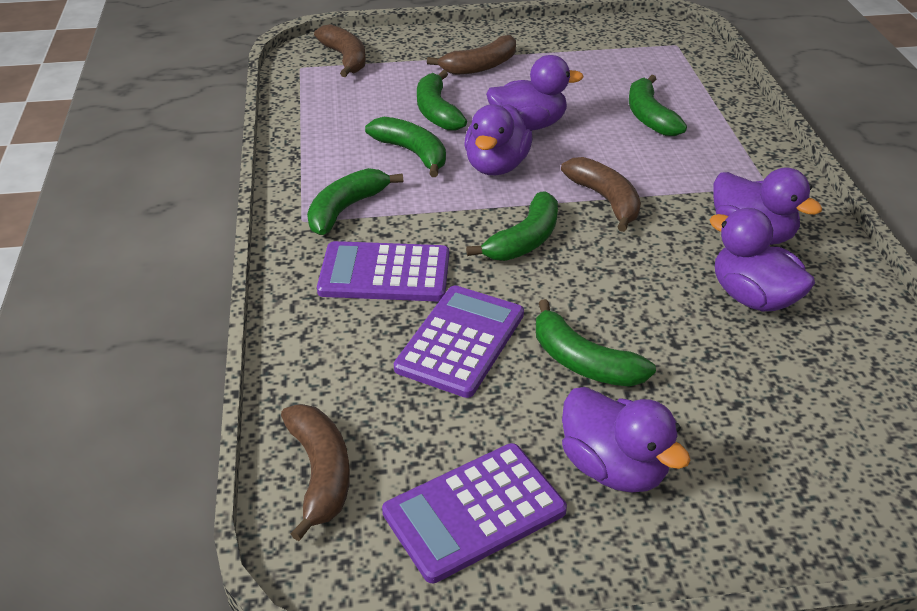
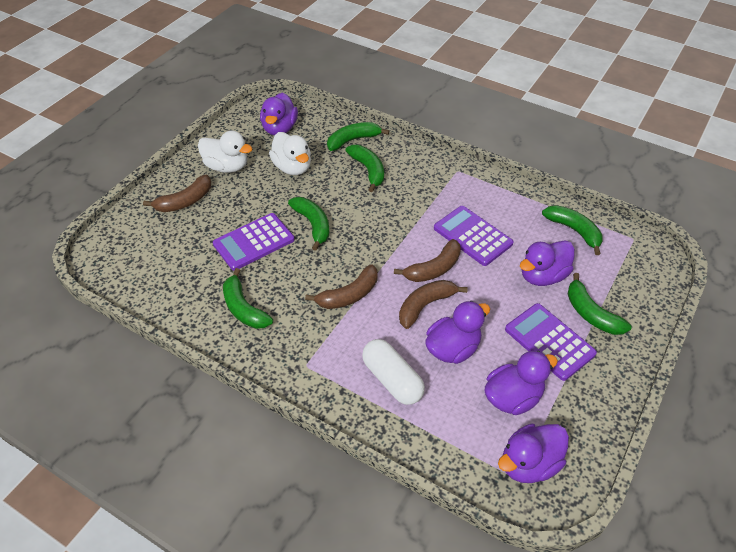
white capsule: 0 -> 1
white duck: 0 -> 2

